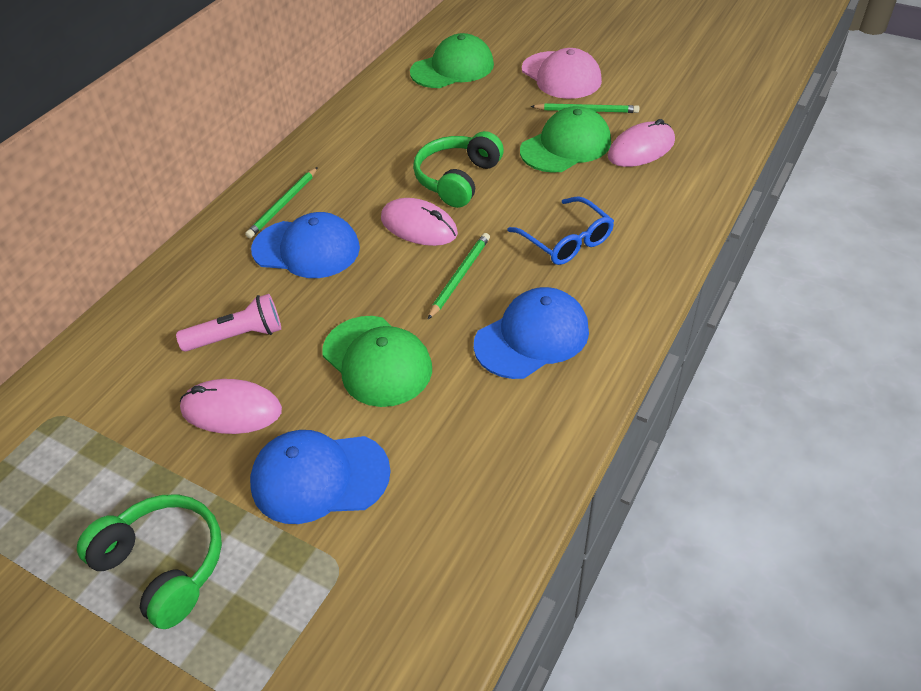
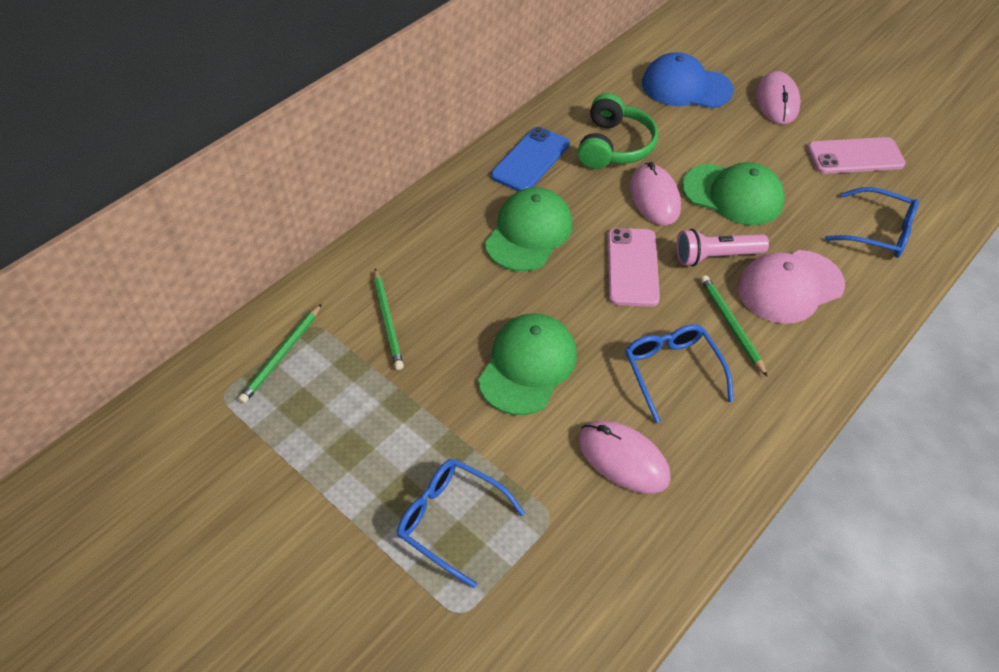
blue cap: 3 -> 1
blue glasses: 1 -> 3
blue phone: 0 -> 1
green headphones: 2 -> 1
pink phone: 0 -> 2

